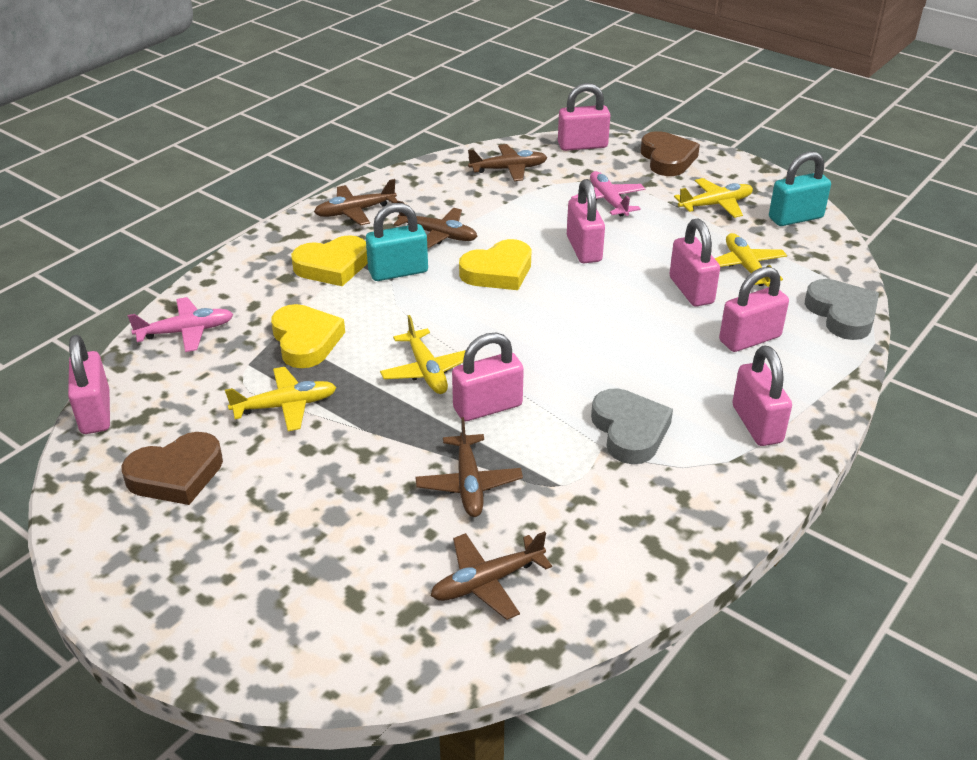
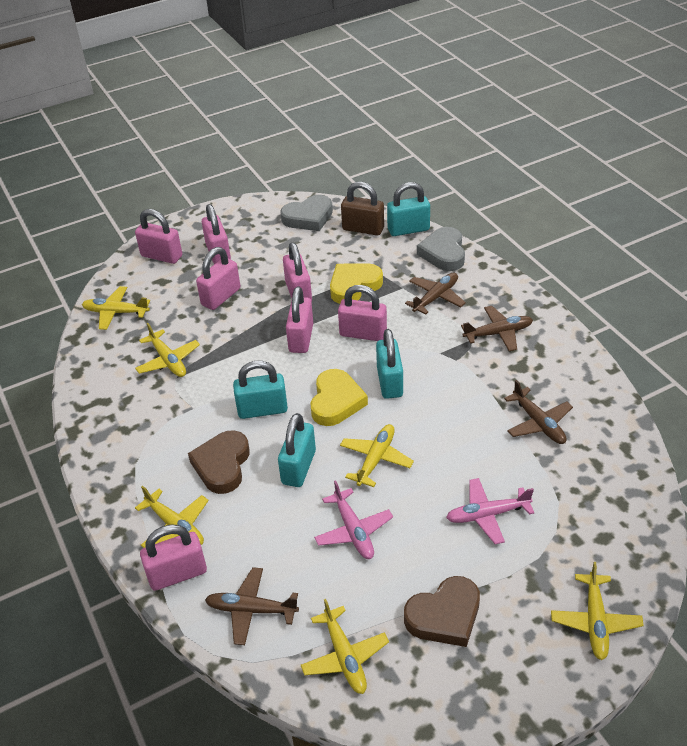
brown padlock: 0 -> 1
brown plane: 5 -> 4
turquoise padlock: 2 -> 4
yellow heart: 3 -> 2
yellow plane: 4 -> 6

